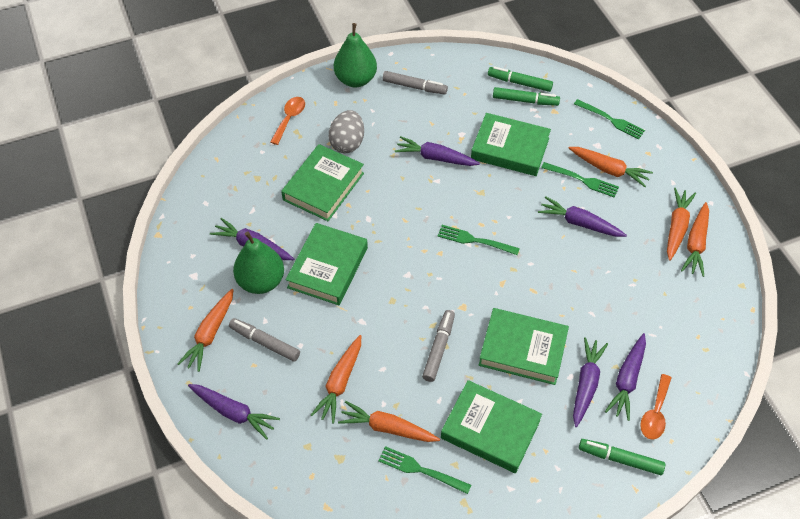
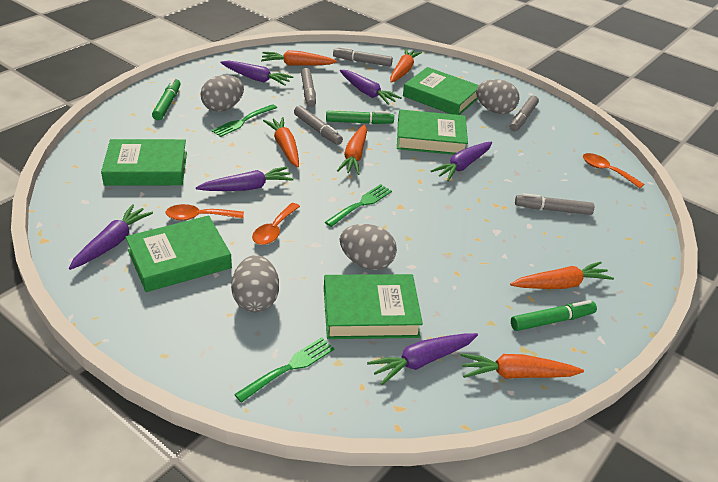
green fork: 4 -> 3
green pear: 2 -> 0
grey egg: 1 -> 4
grey marker: 3 -> 5
orange spoon: 2 -> 3

